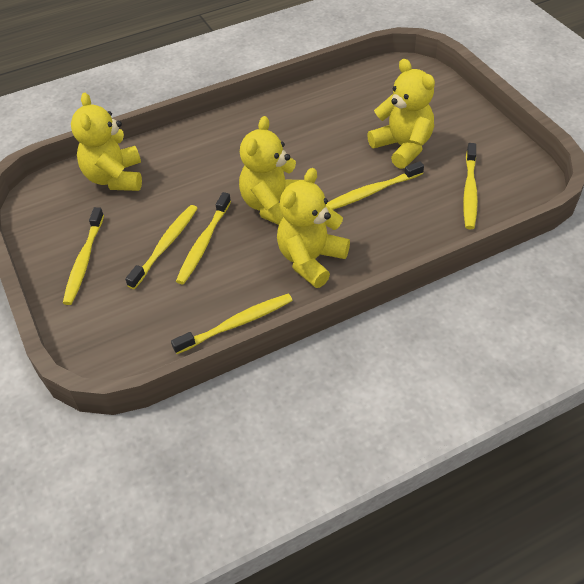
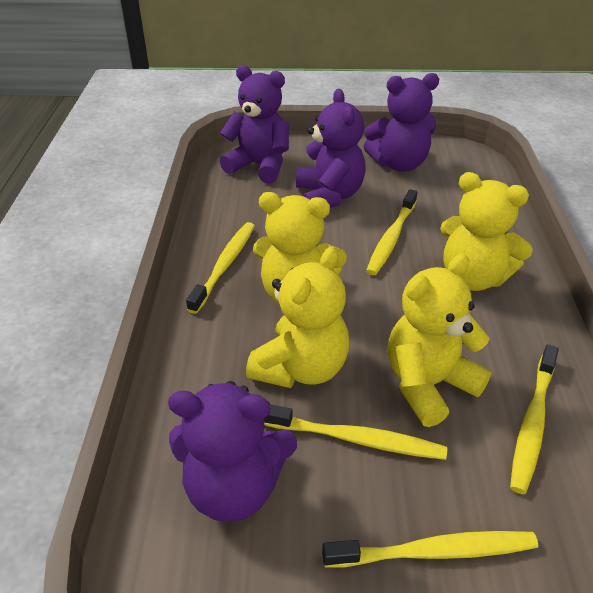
purple teddy bear: 0 -> 4
yellow toothbrush: 6 -> 5

